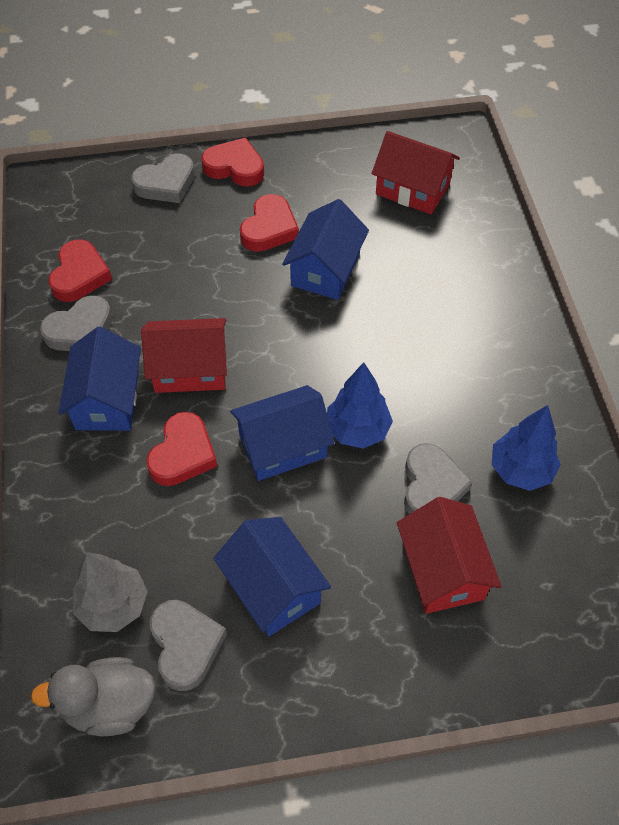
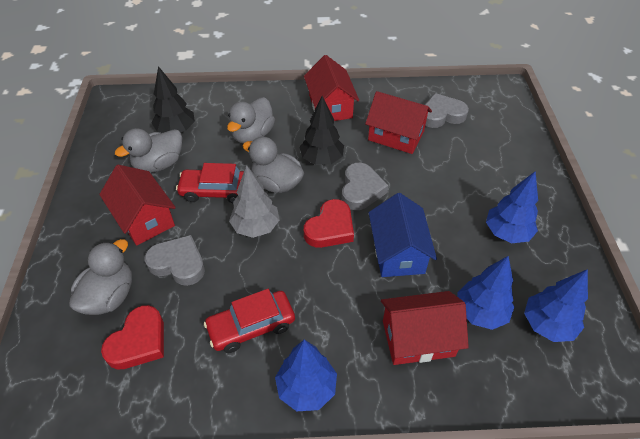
black tree: 0 -> 2
blue house: 4 -> 1
blue tree: 2 -> 4
grey duck: 1 -> 4
grey heart: 4 -> 3
red car: 0 -> 2
red heart: 4 -> 2
red house: 3 -> 4

